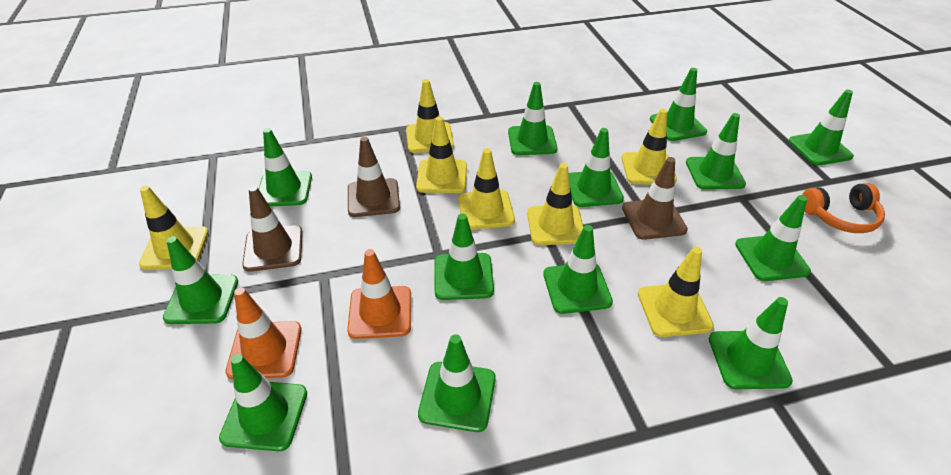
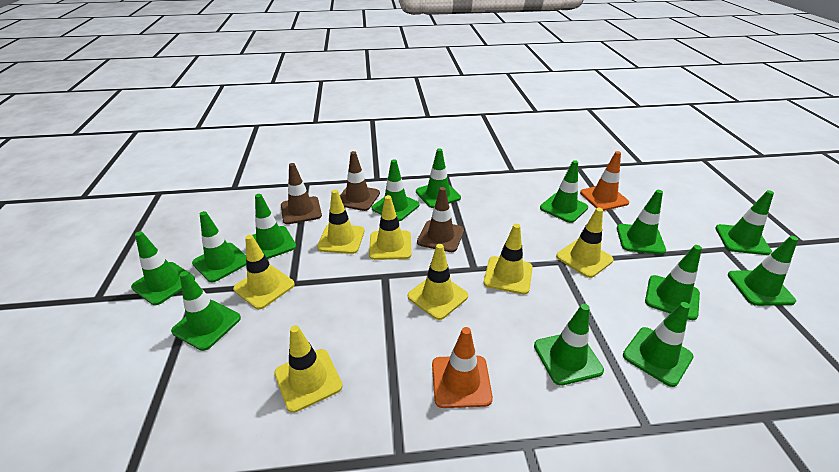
orange headphones: 1 -> 0

